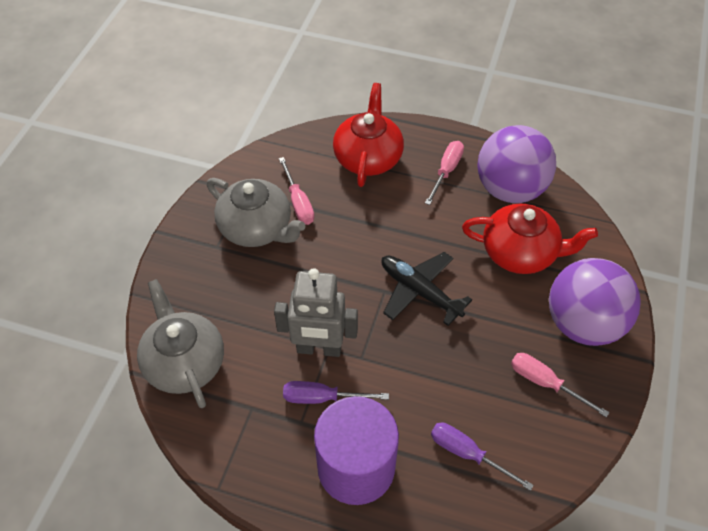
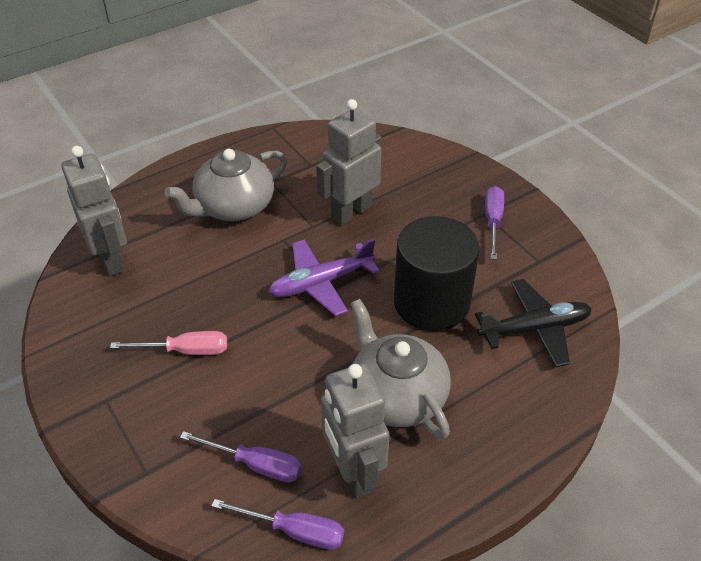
black cylinder: 0 -> 1
grey robot: 1 -> 3
pink screwdriver: 3 -> 1
purple ball: 2 -> 0
purple cylinder: 1 -> 0
purple plane: 0 -> 1
purple screwdriver: 2 -> 3
red teapot: 2 -> 0

